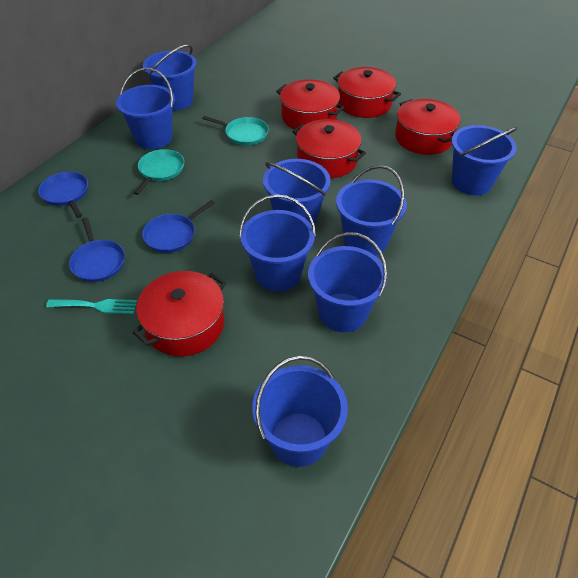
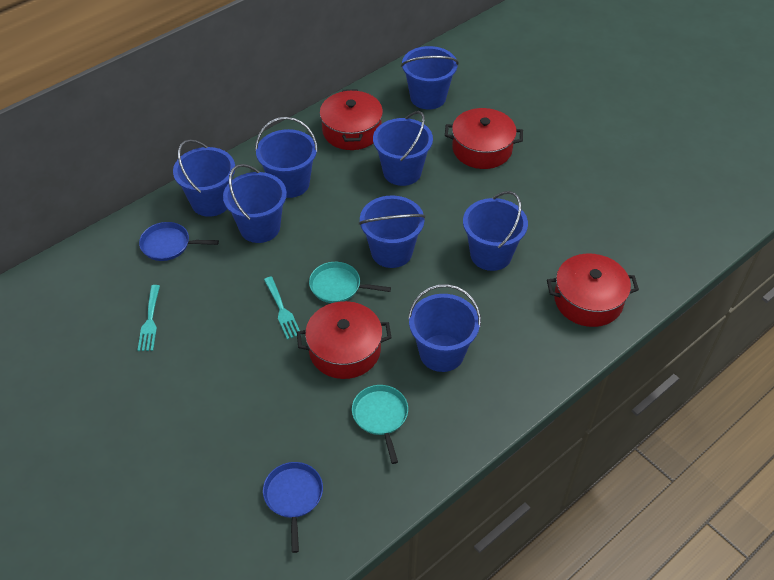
blue pan: 3 -> 2
red pot: 5 -> 4
turquoise fork: 1 -> 2

